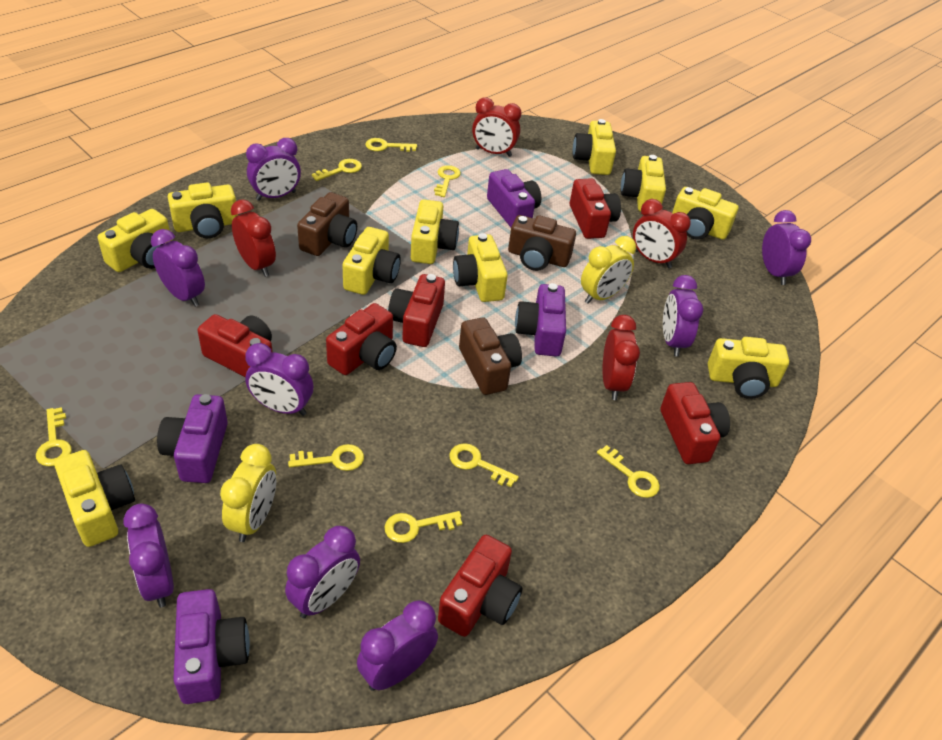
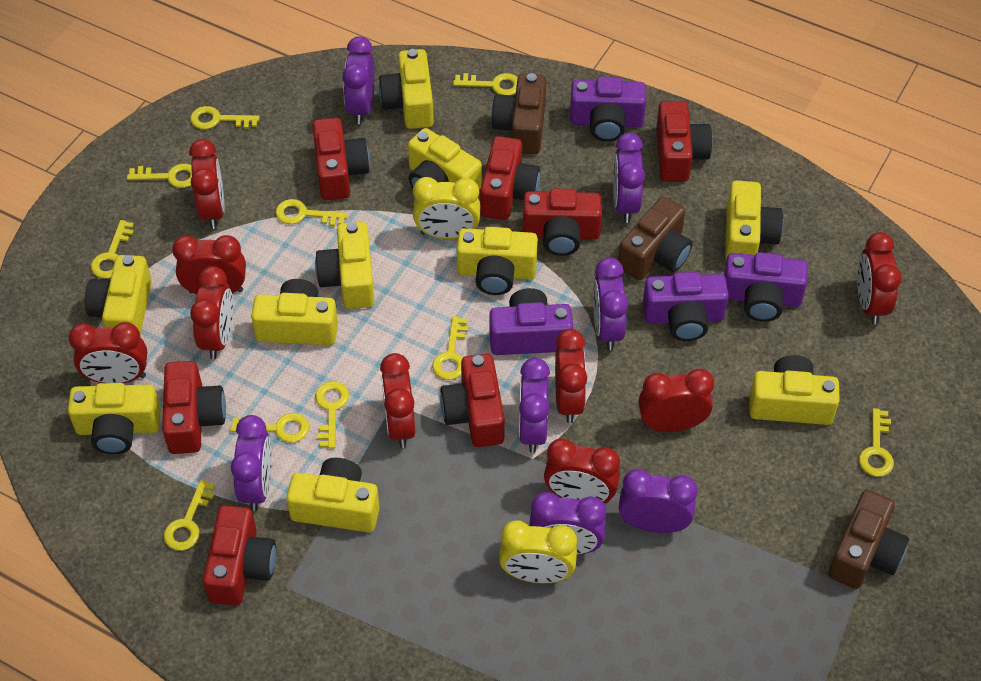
purple clock: 8 -> 7
red camera: 6 -> 7
red clock: 4 -> 9
yellow key: 8 -> 10

